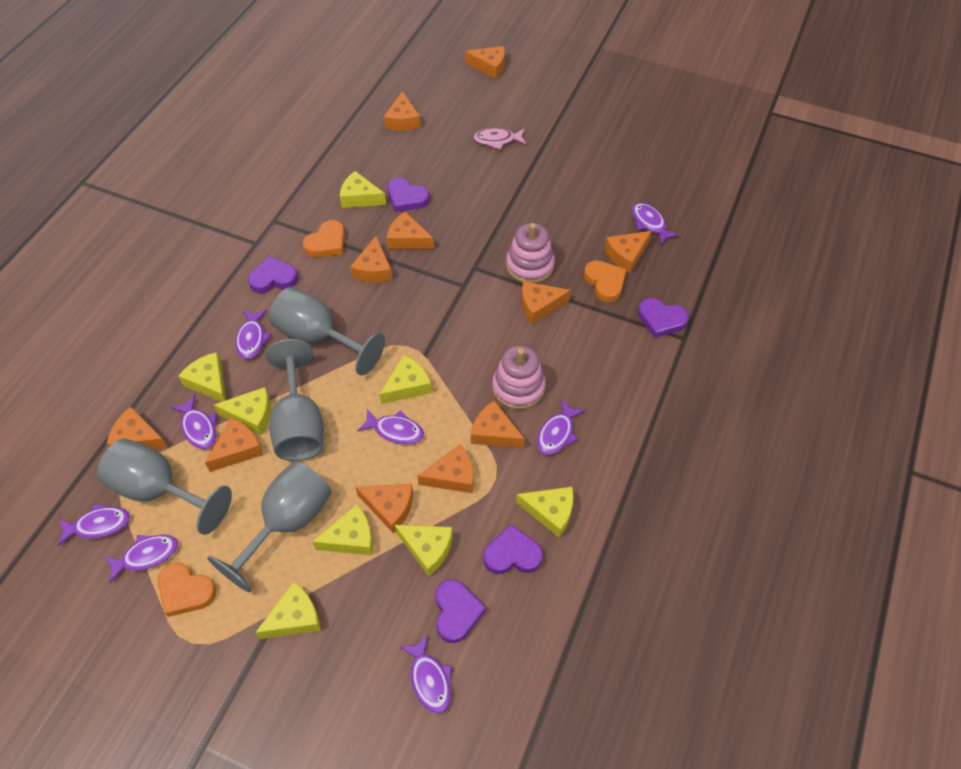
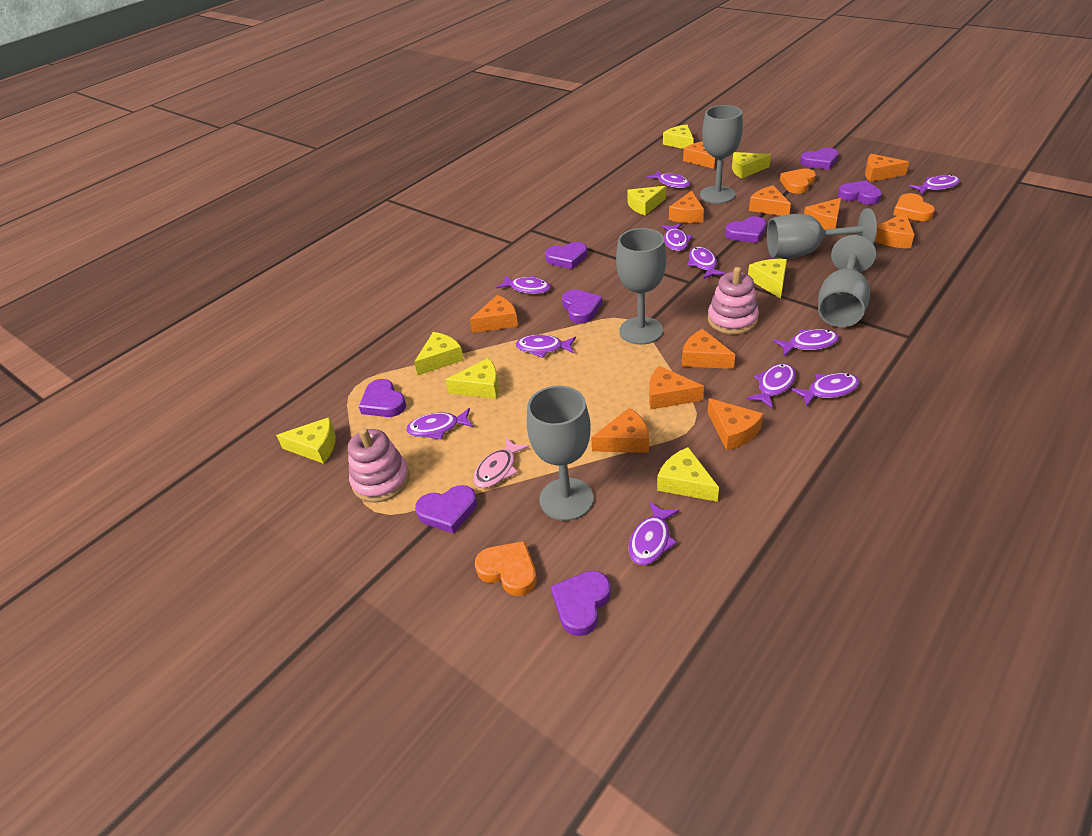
grey goblet: 4 -> 5
purple fish: 8 -> 11
purple heart: 5 -> 8

